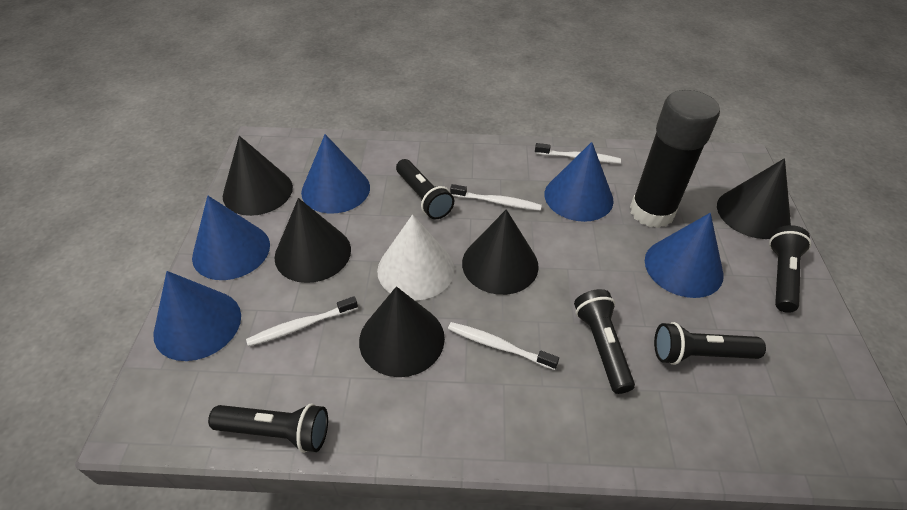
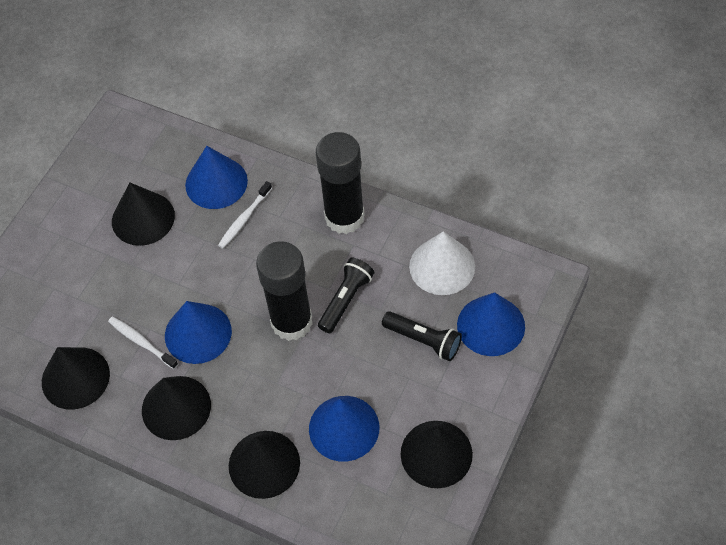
black flashlight: 5 -> 2
black glue stick: 1 -> 2
blue cone: 5 -> 4
white toothbrush: 4 -> 2

